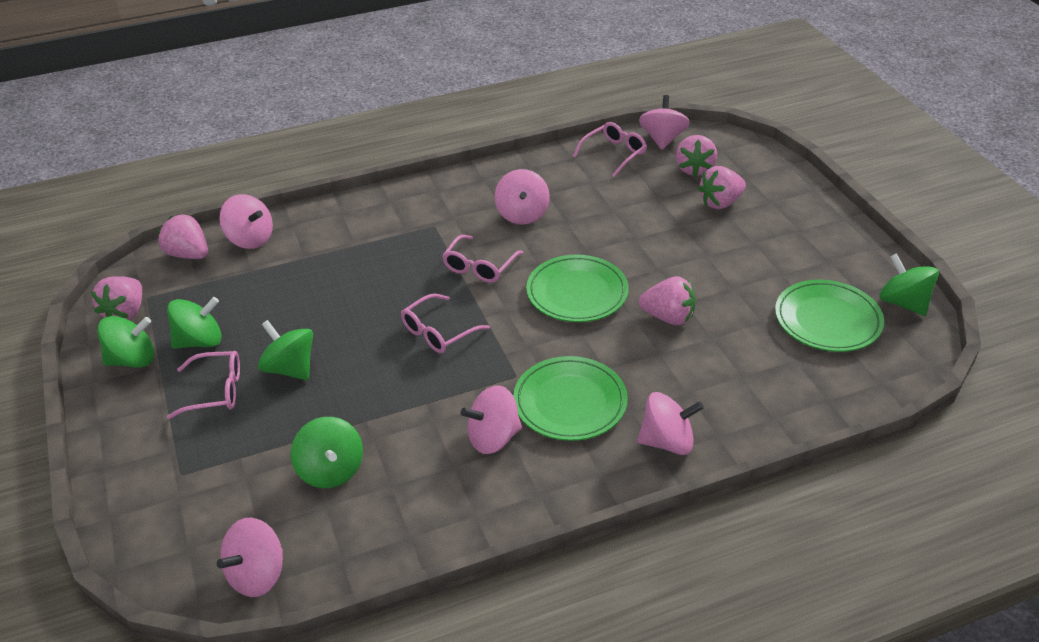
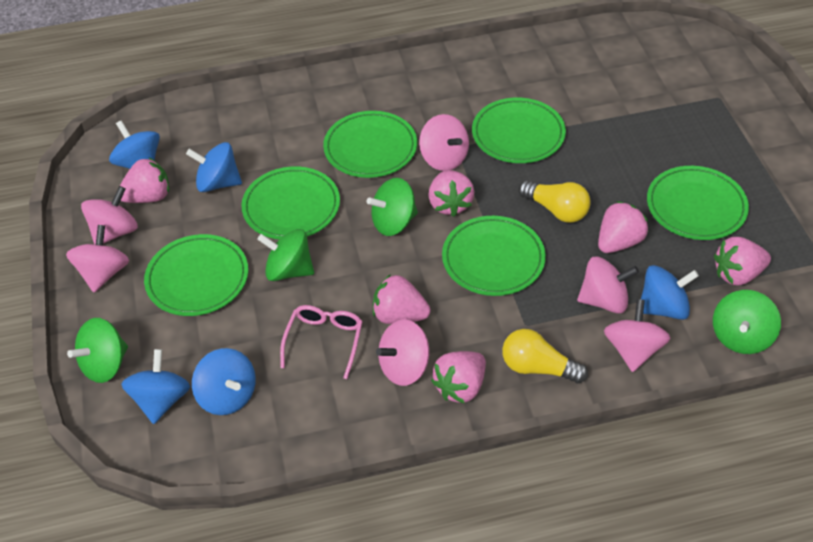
blue spinning top: 0 -> 5
green plate: 3 -> 6
green spinning top: 5 -> 4
pink glasses: 4 -> 1
pink strawberry: 5 -> 6
yellow light bulb: 0 -> 2

